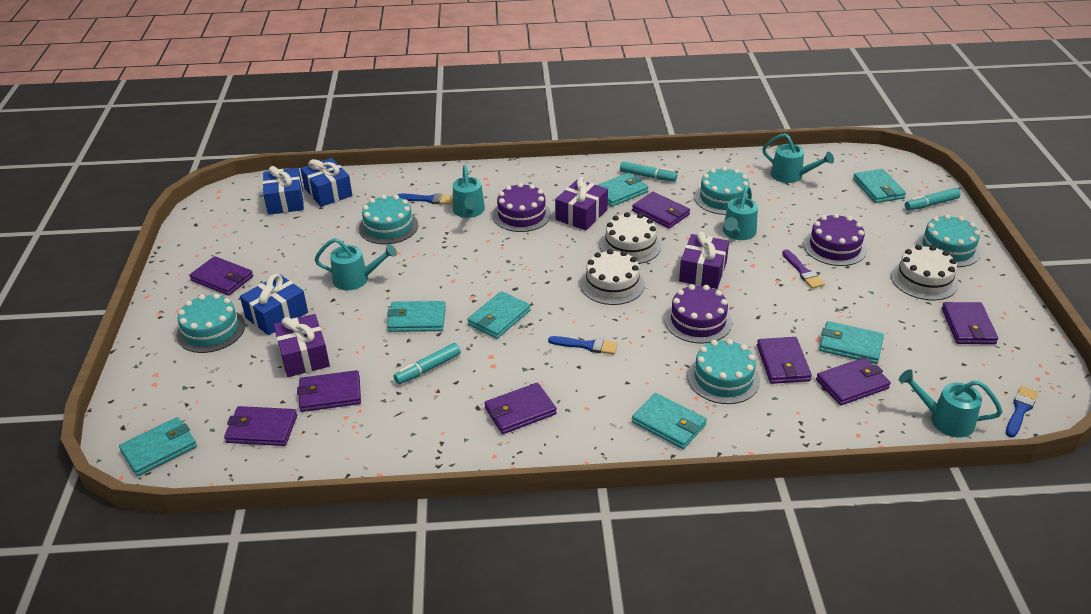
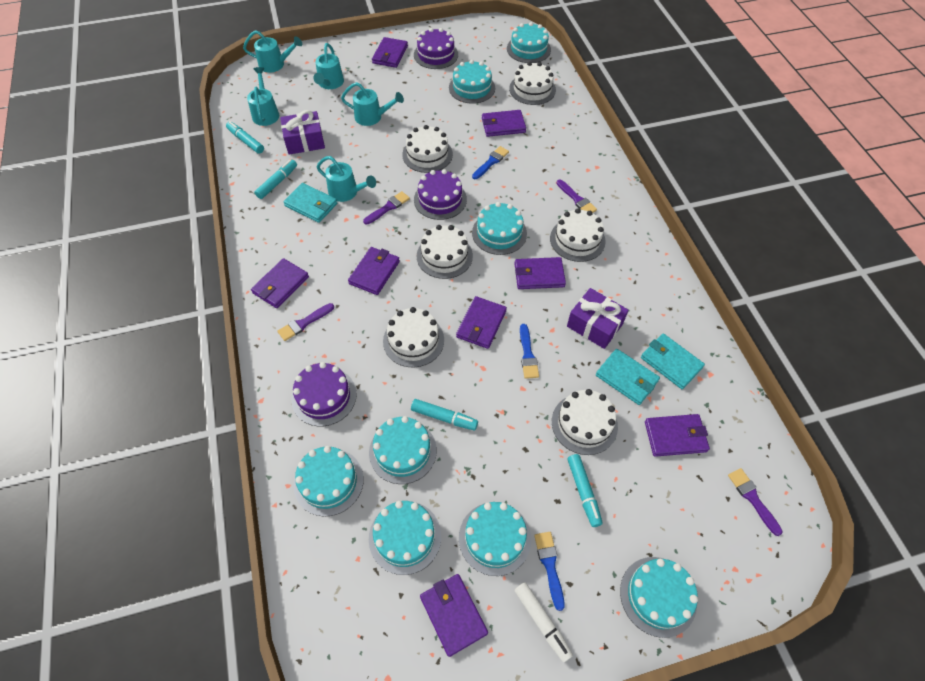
blue gift: 3 -> 0
purple brush: 1 -> 4
purple gift: 3 -> 2
turquoise cake: 5 -> 8
turquoise marker: 3 -> 4
turquoise wallet: 7 -> 3
white cake: 3 -> 6
white marker: 0 -> 1

